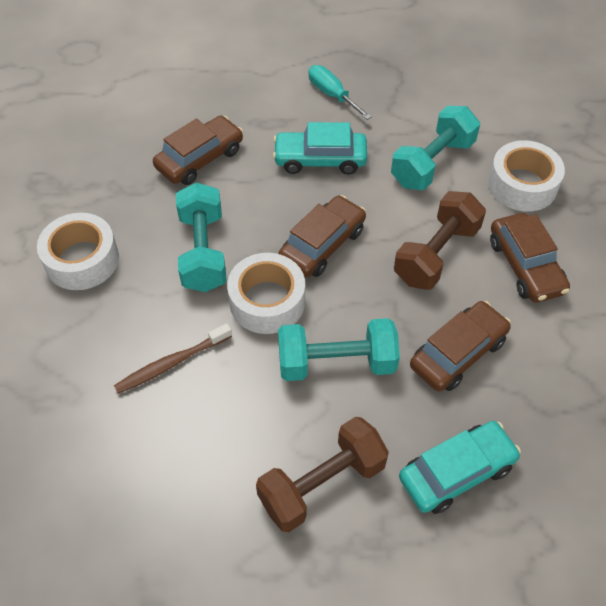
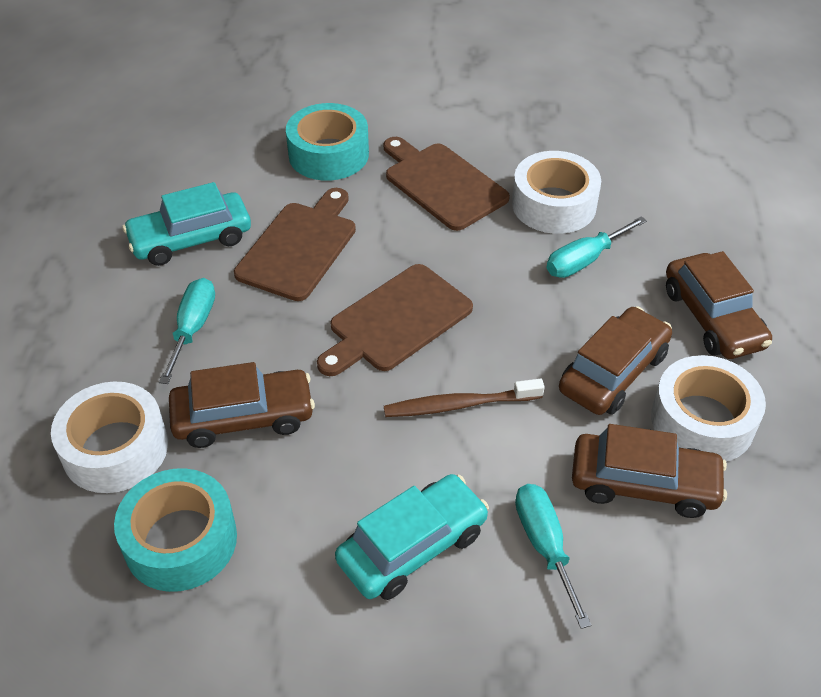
brown cutting board: 0 -> 3
brown dumbbell: 2 -> 0
turquoise dumbbell: 3 -> 0
turquoise screwdriver: 1 -> 3
turquoise tape: 0 -> 2

